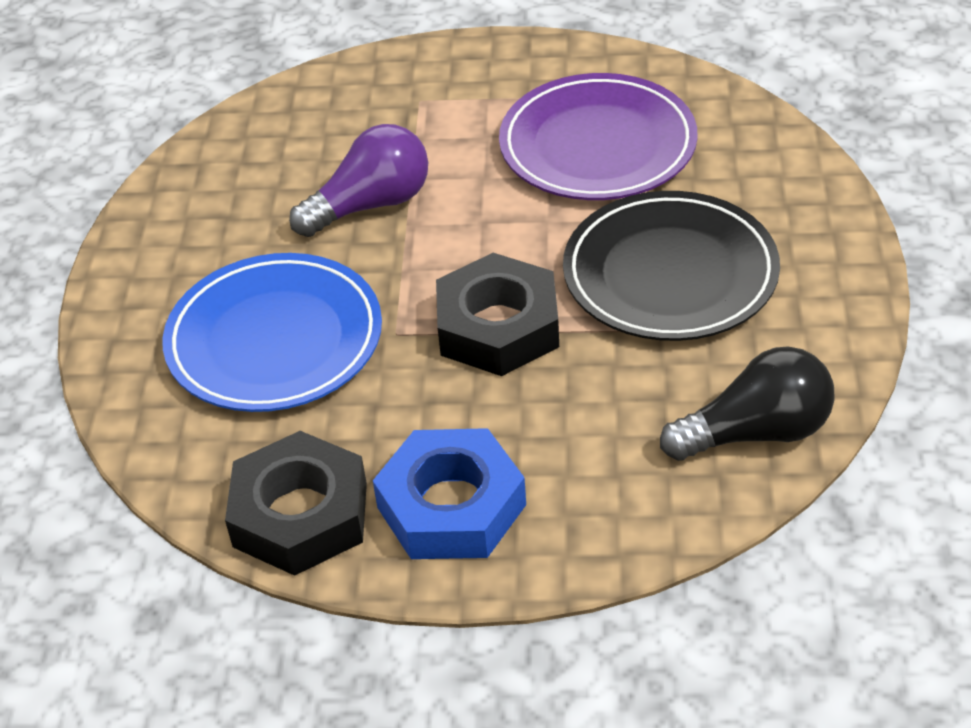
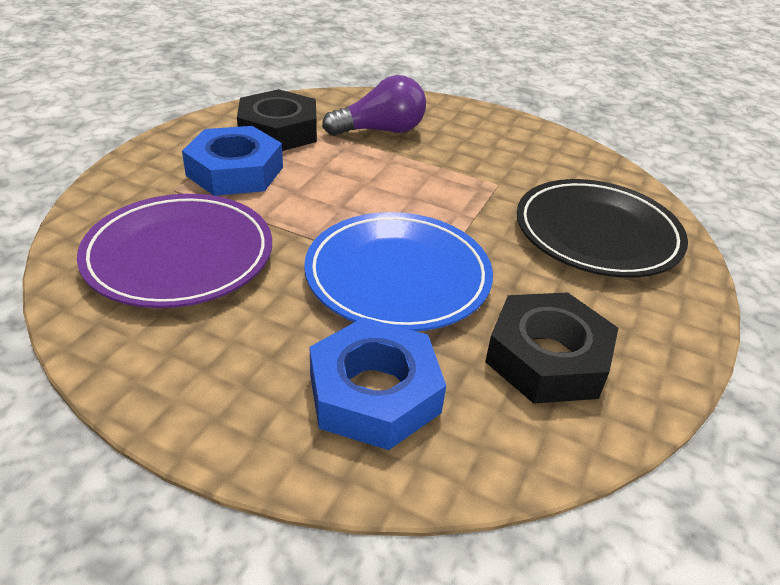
black light bulb: 1 -> 0
blue nut: 1 -> 2

